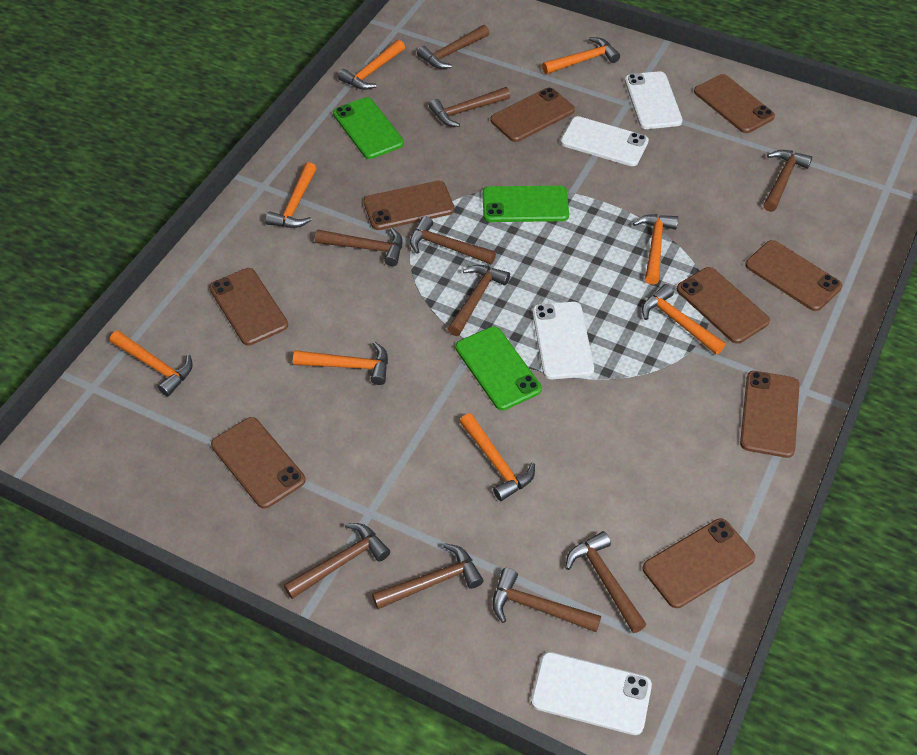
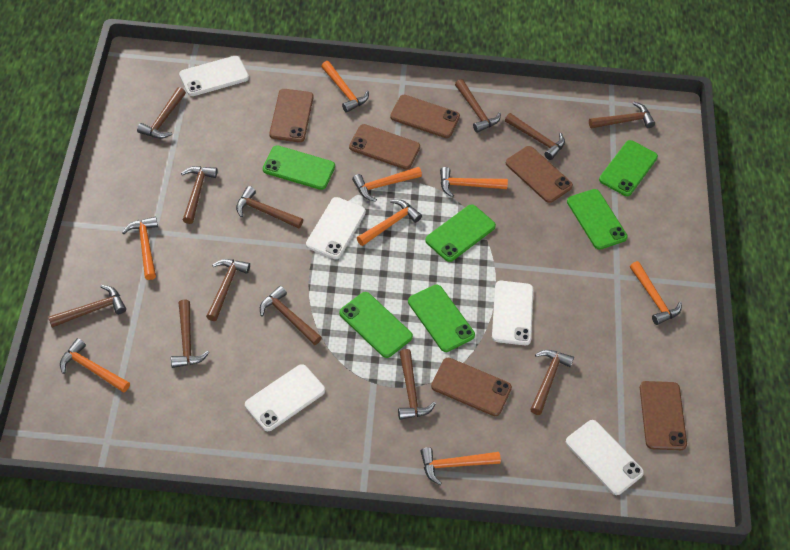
brown hammer: 10 -> 12
brown phone: 9 -> 6
green phone: 3 -> 6
white phone: 4 -> 5

